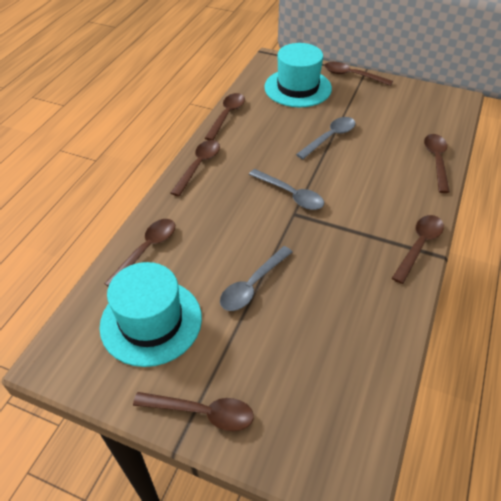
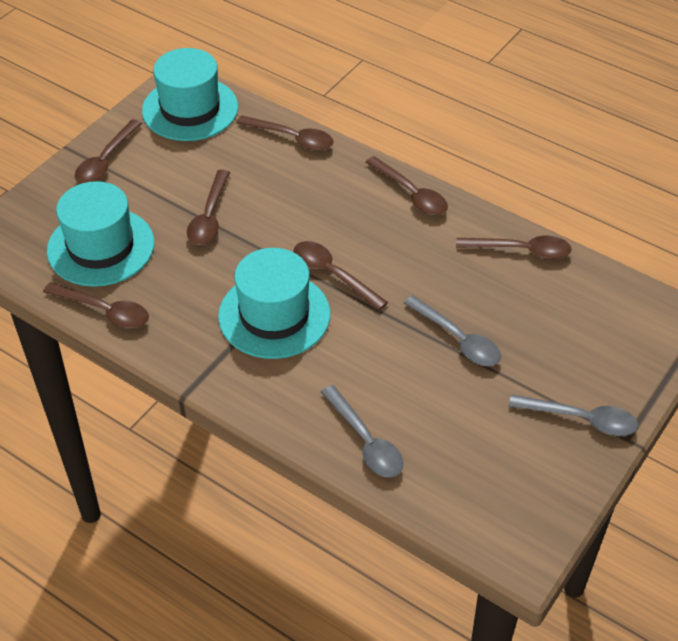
turquoise hat: 2 -> 3

